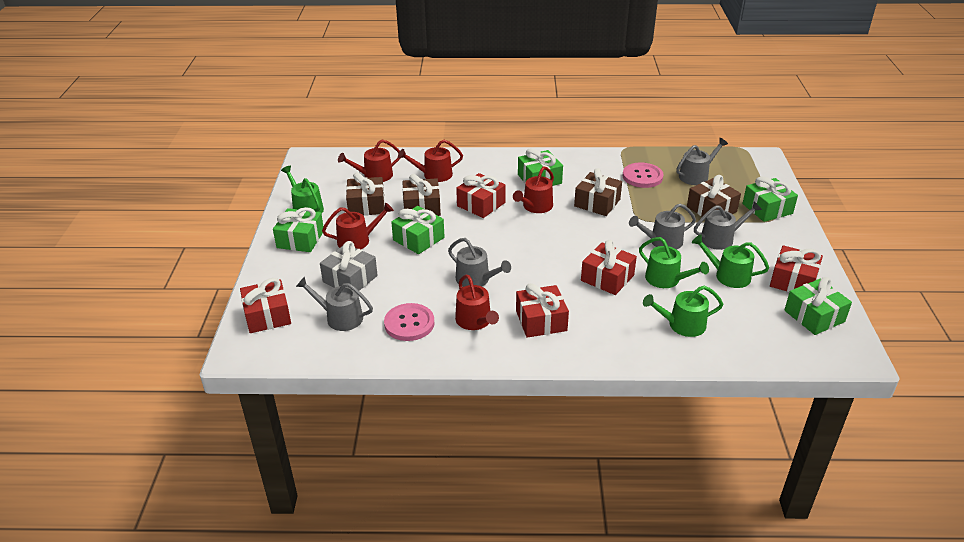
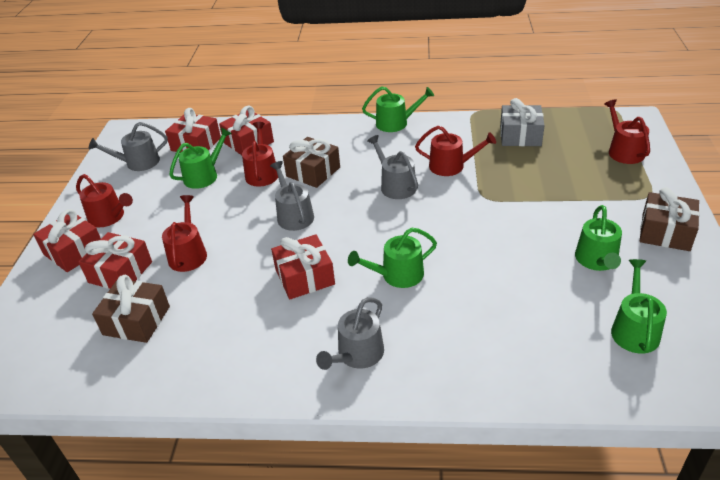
brown gift: 4 -> 3
green gift: 5 -> 0
green watering can: 4 -> 5
grey watering can: 5 -> 4
pink button: 2 -> 0

